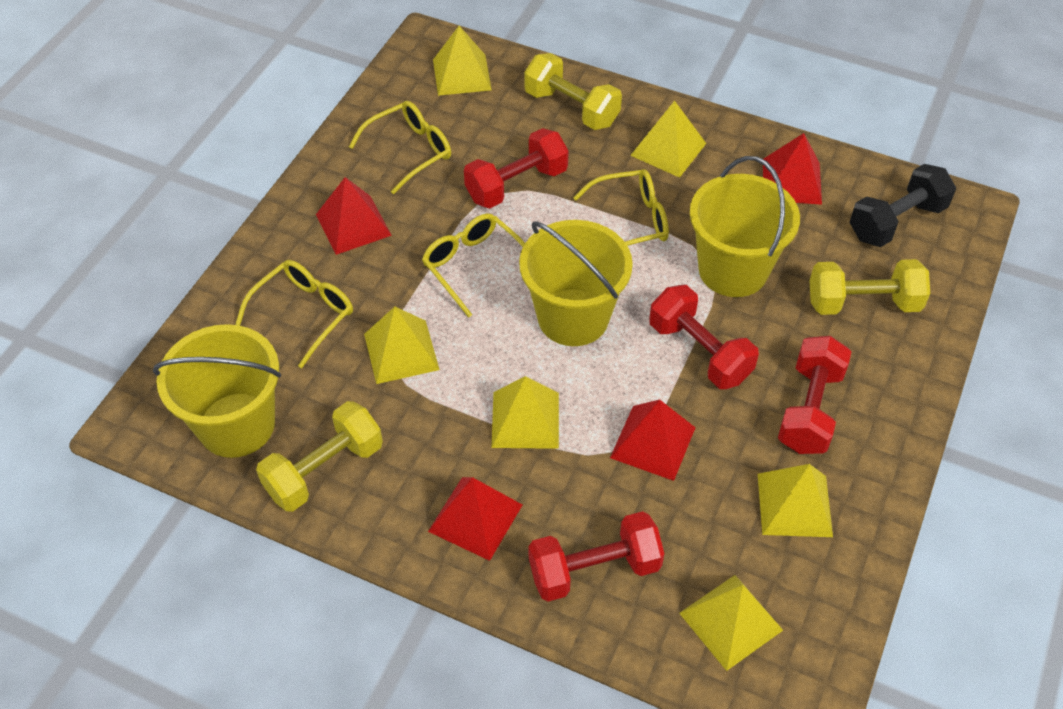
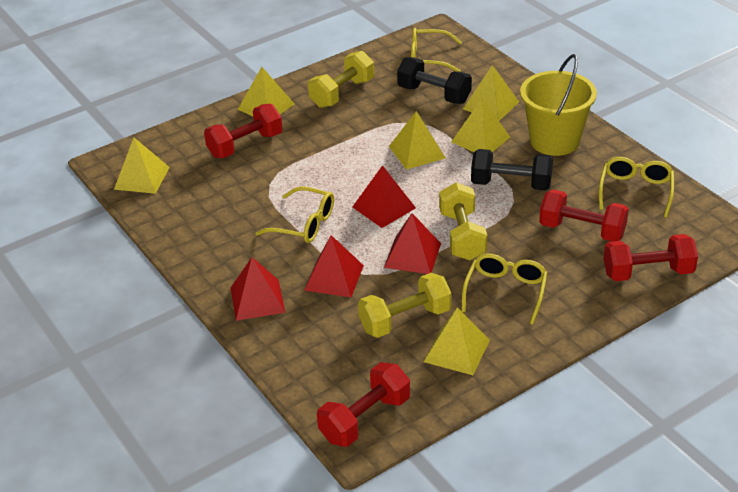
black dumbbell: 1 -> 2
yellow bucket: 3 -> 1

